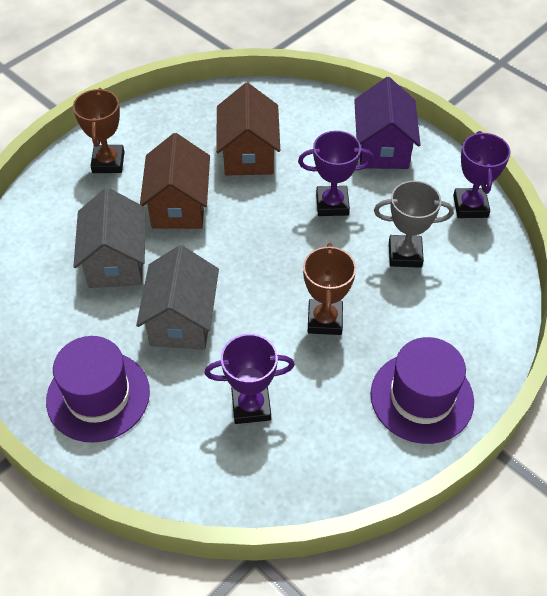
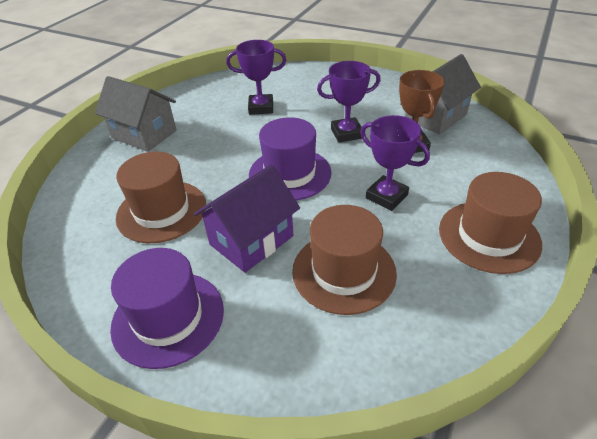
brown hat: 0 -> 3
brown house: 2 -> 0
brown trophy: 2 -> 1
grey trophy: 1 -> 0

